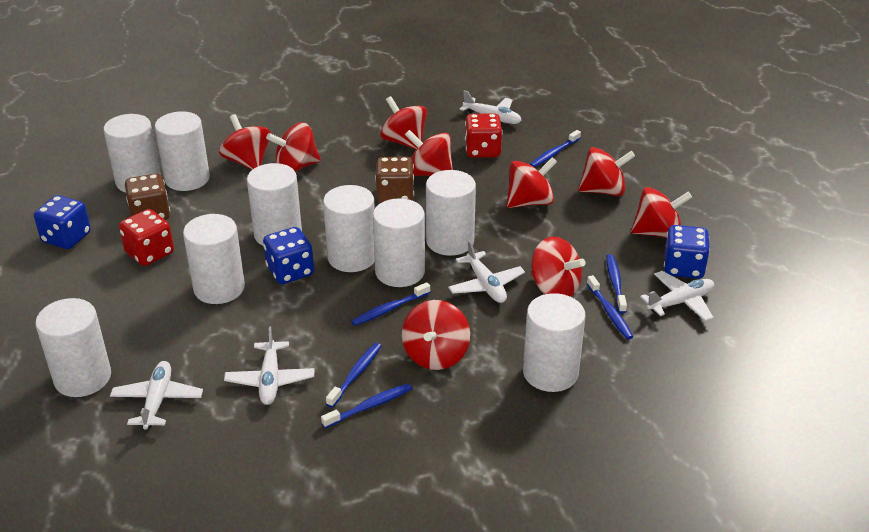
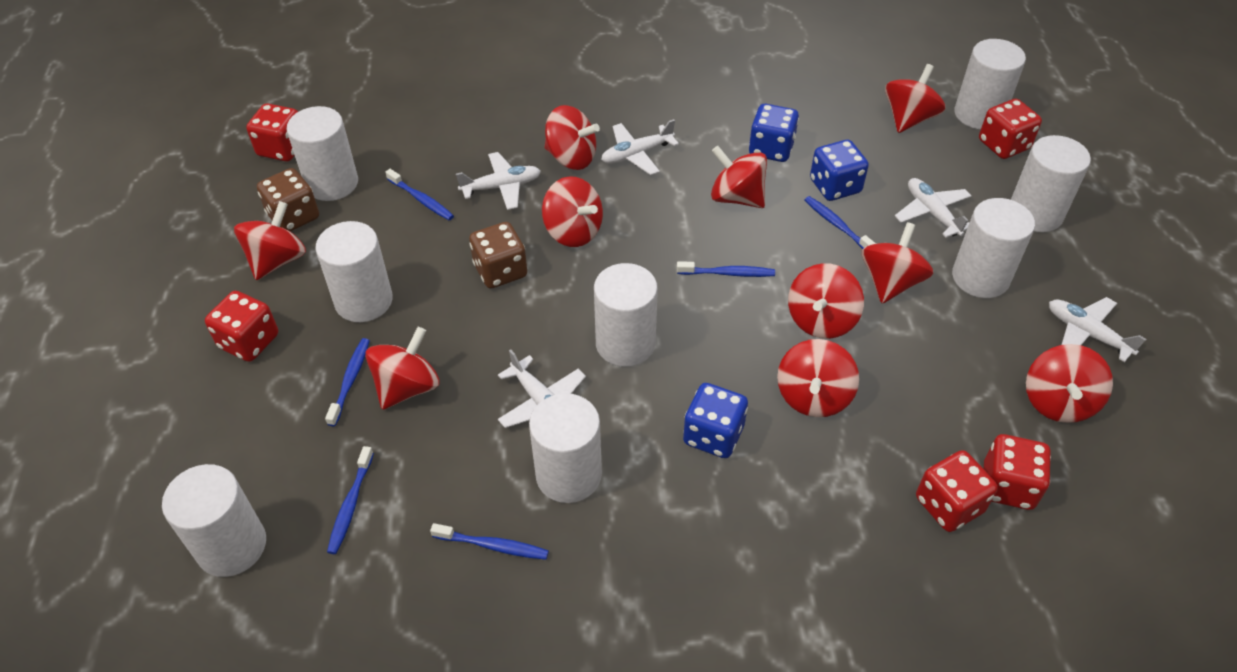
red dice: 2 -> 5
red spinning top: 9 -> 10
white cylinder: 9 -> 8

